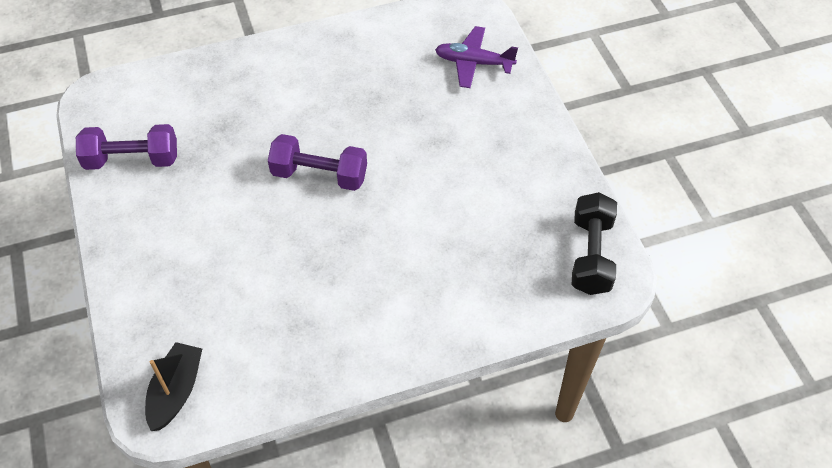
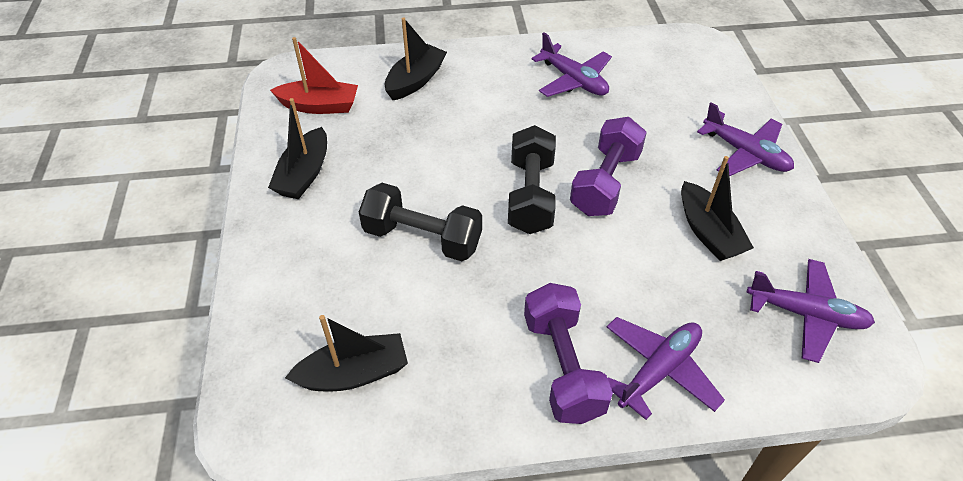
black boat: 1 -> 4
black dumbbell: 1 -> 2
purple plane: 1 -> 4
red boat: 0 -> 1

